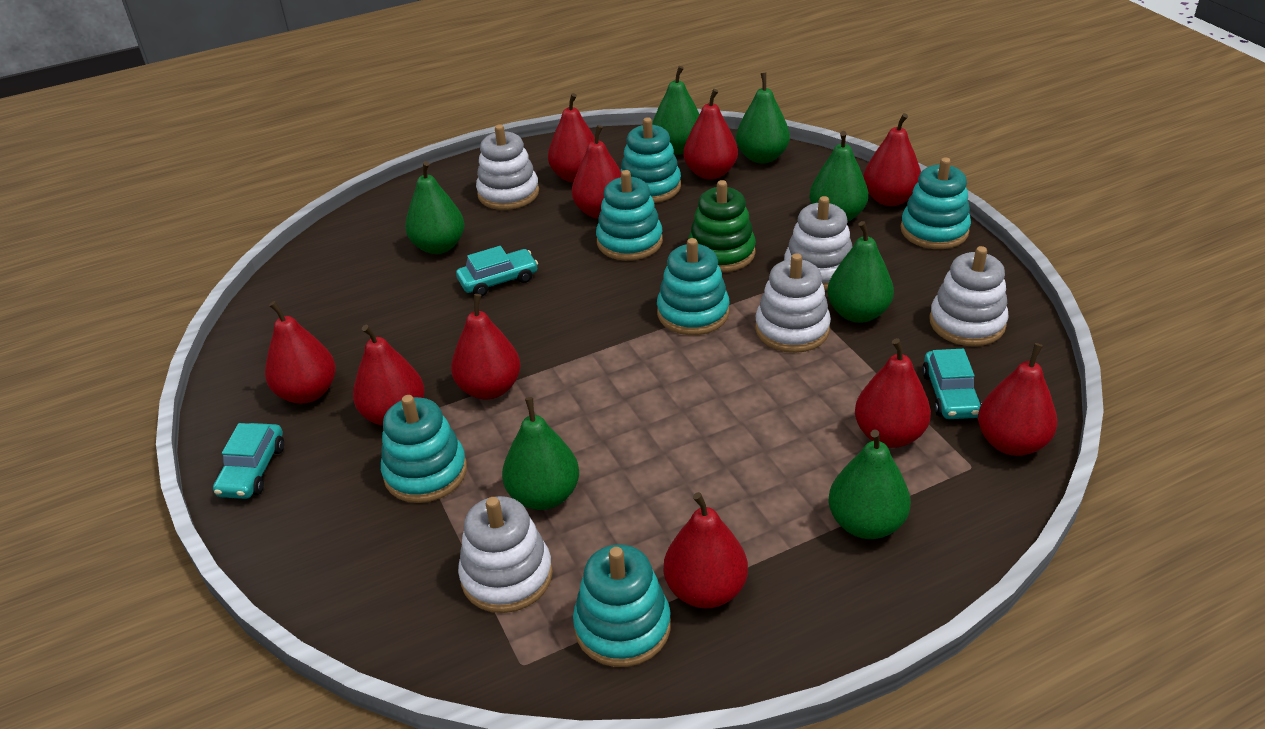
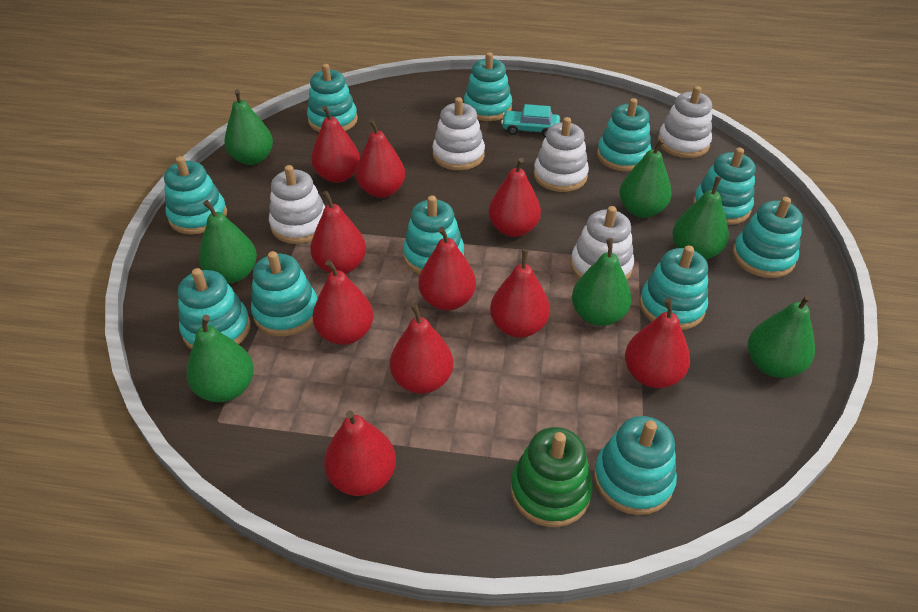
turquoise car: 3 -> 1
turquoise stacking toy: 6 -> 11

